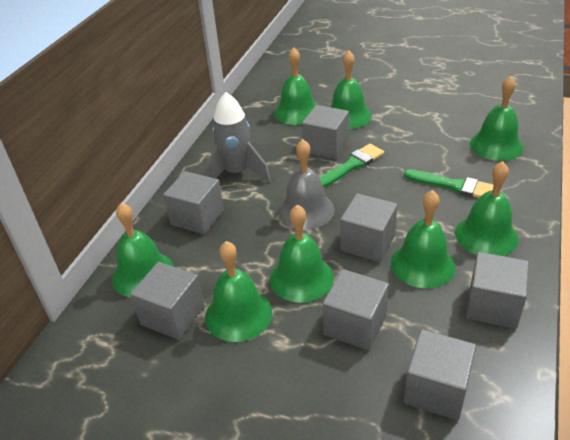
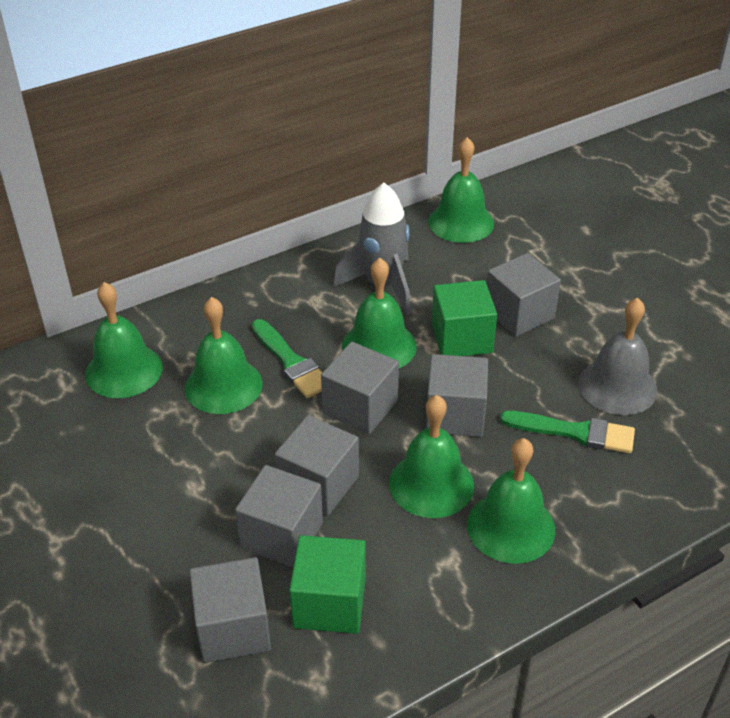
green bell: 8 -> 6
green cube: 0 -> 2
grey cube: 7 -> 6

